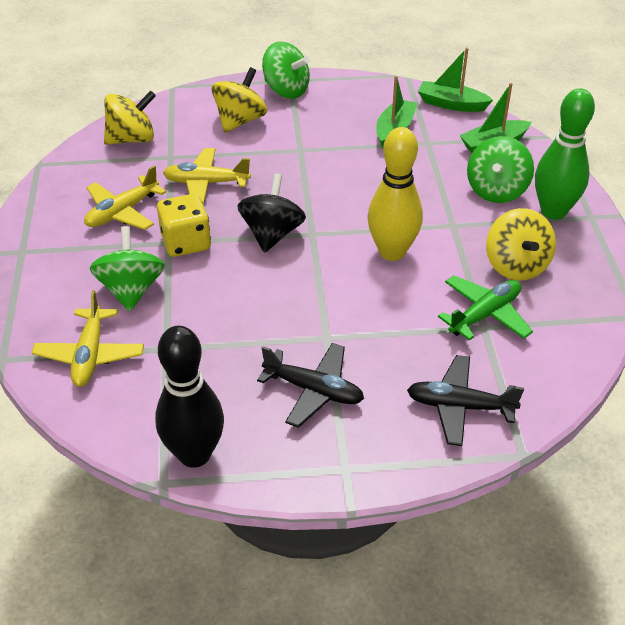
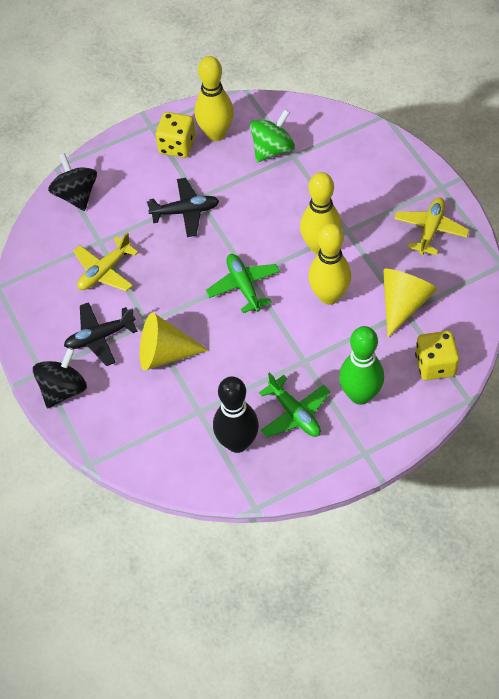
black spinning top: 1 -> 2
green boat: 3 -> 0
green plane: 1 -> 2
green spinning top: 3 -> 1
yellow bowling pin: 1 -> 3
yellow cone: 0 -> 2
yellow dice: 1 -> 2
yellow plane: 3 -> 2
yellow spinning top: 3 -> 0

